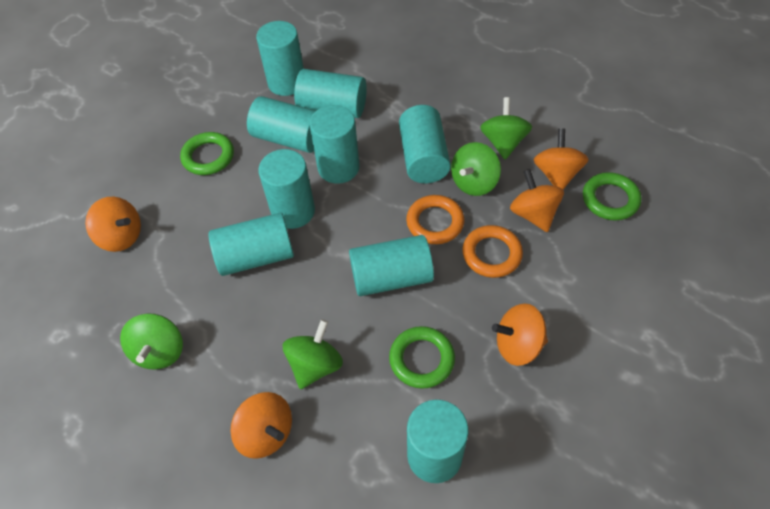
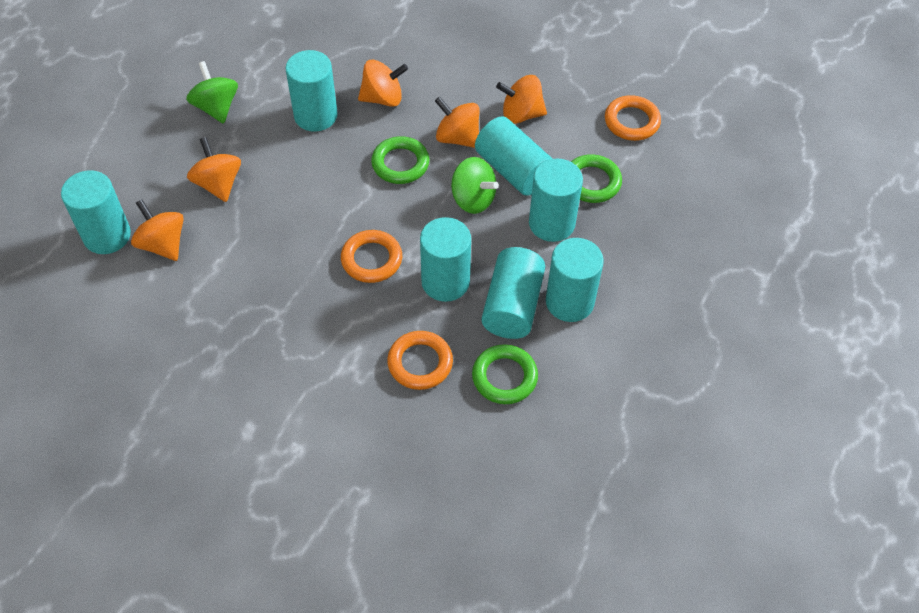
green spinning top: 4 -> 2
orange ring: 2 -> 3
turquoise cylinder: 9 -> 7

